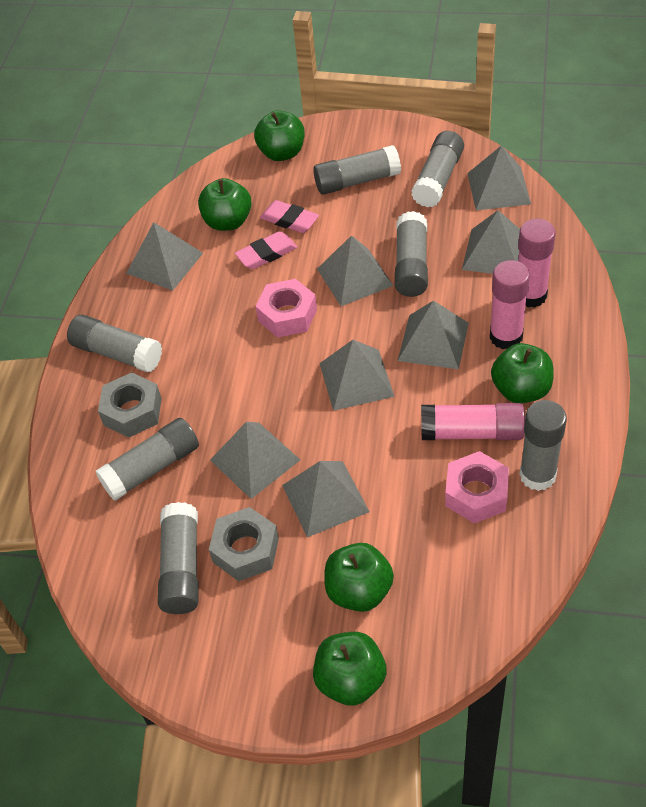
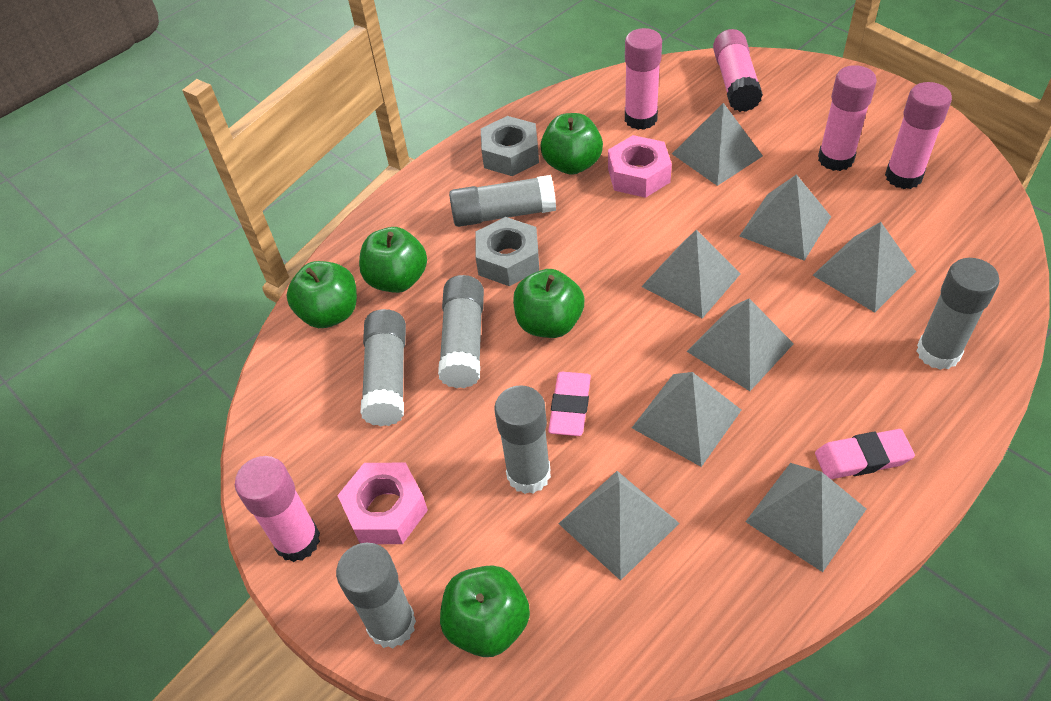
grey glue stick: 7 -> 6
pink glue stick: 3 -> 5

